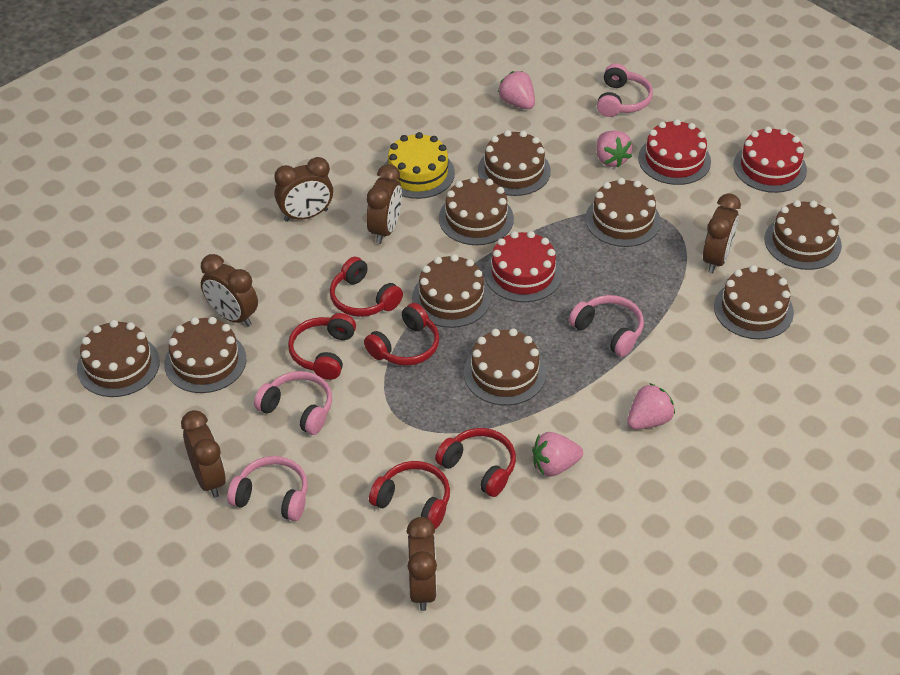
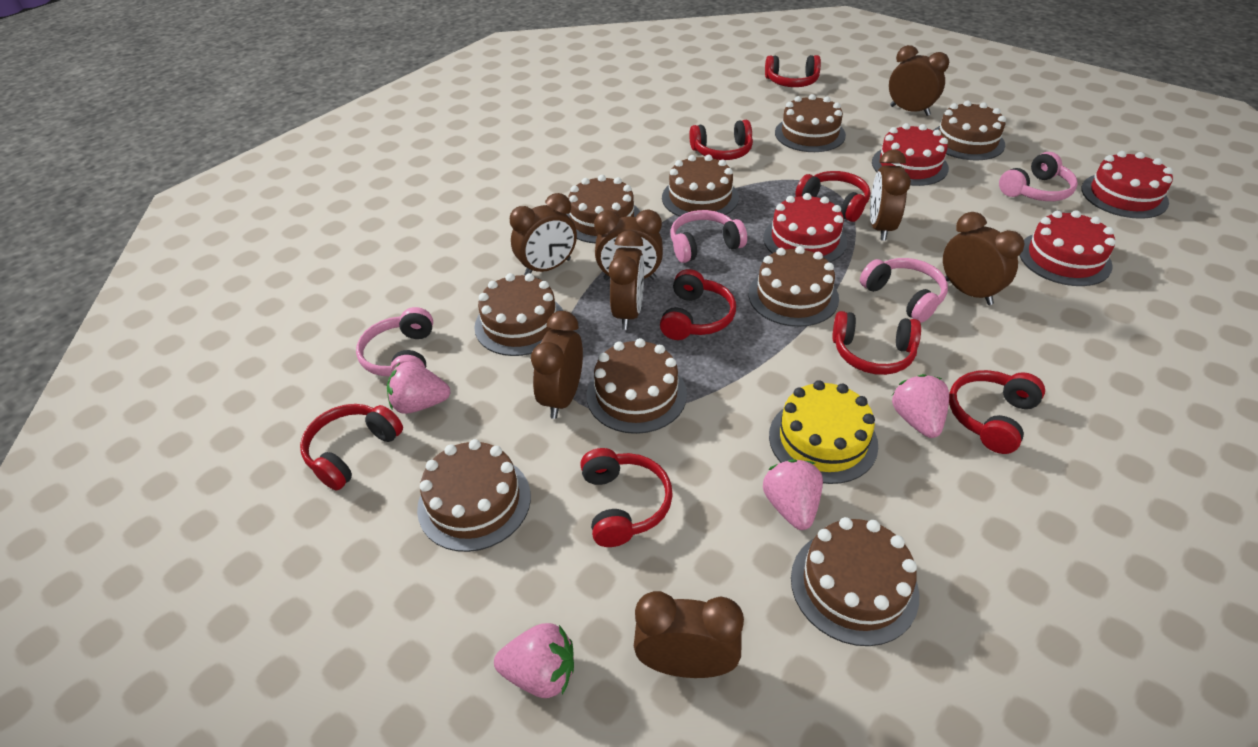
brown clock: 6 -> 8
red cake: 3 -> 4
red headphones: 5 -> 8

